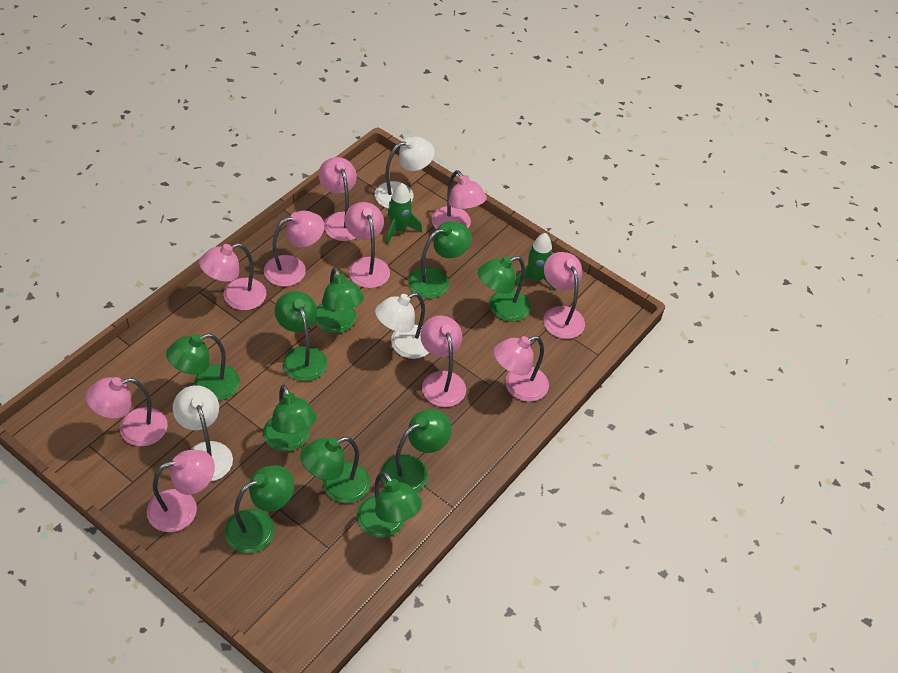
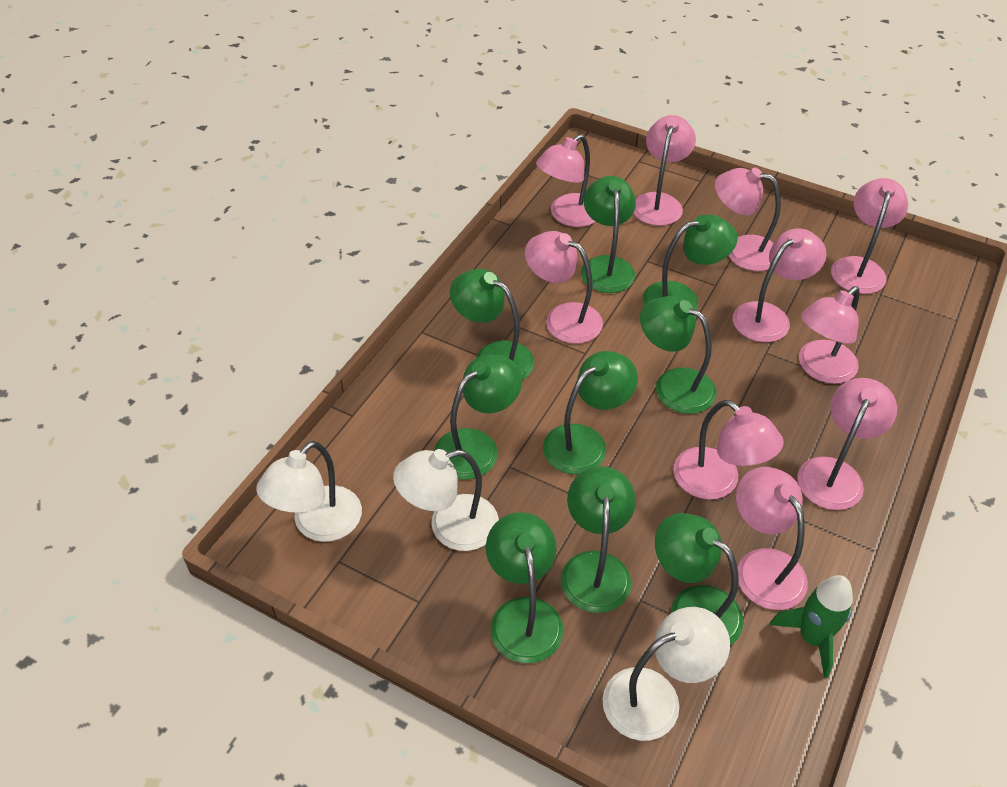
green lamp: 10 -> 9
green rocket: 2 -> 1

